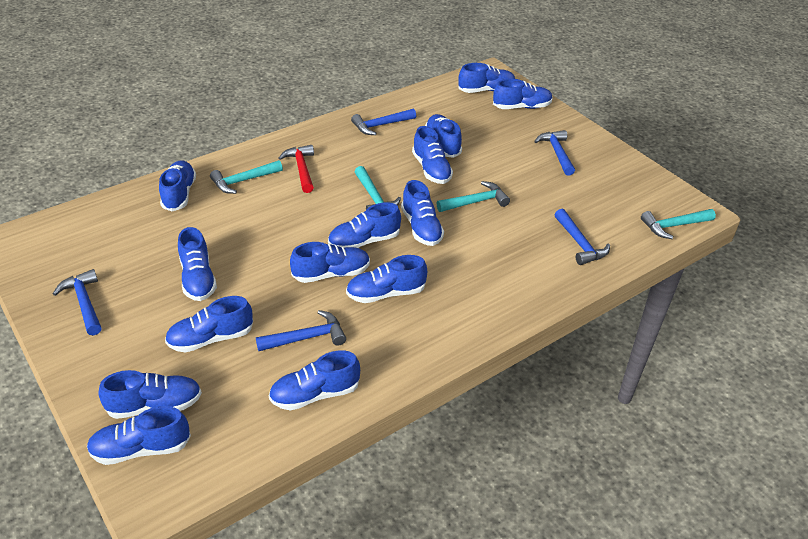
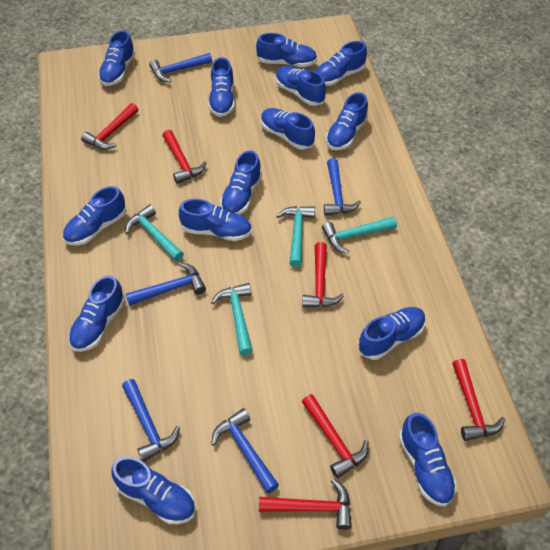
red hammer: 1 -> 6

